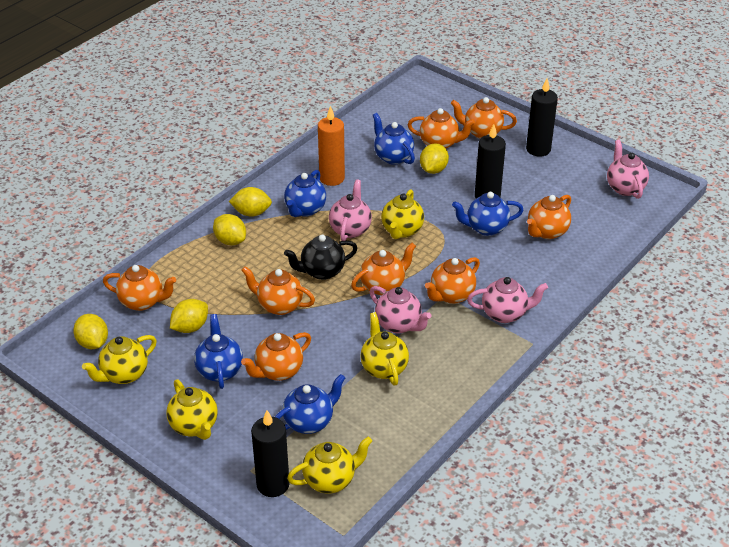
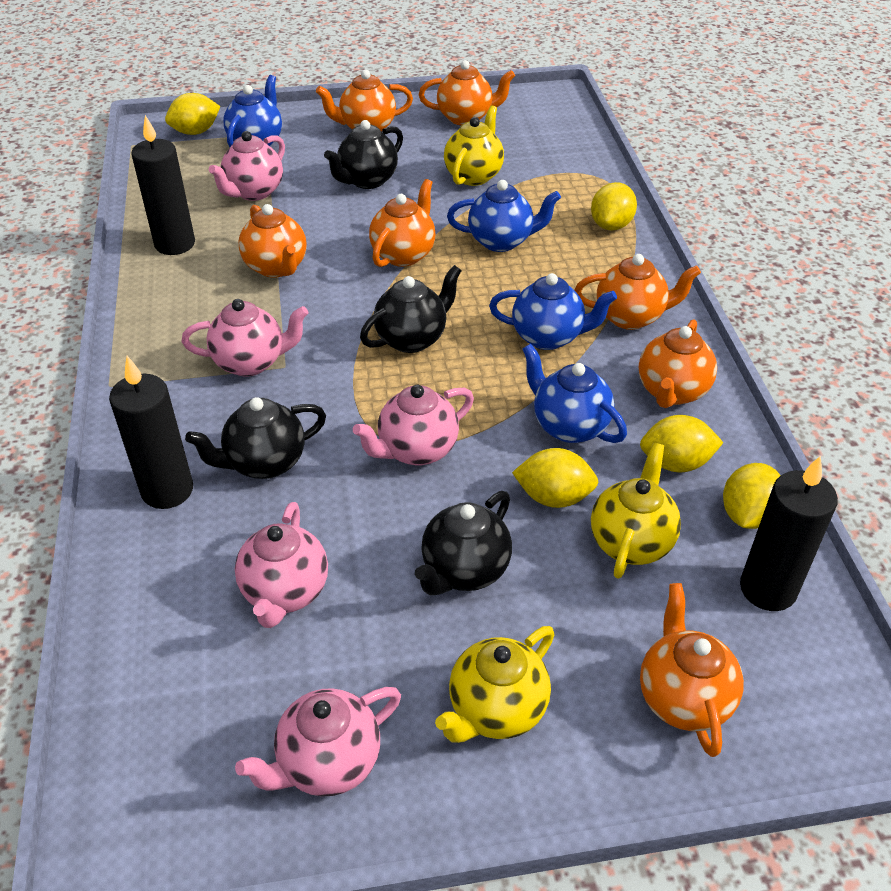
black teapot: 1 -> 4
blue teapot: 5 -> 4
orange candle: 1 -> 0
orange teapot: 8 -> 7
pink teapot: 4 -> 5
yellow teapot: 5 -> 3

